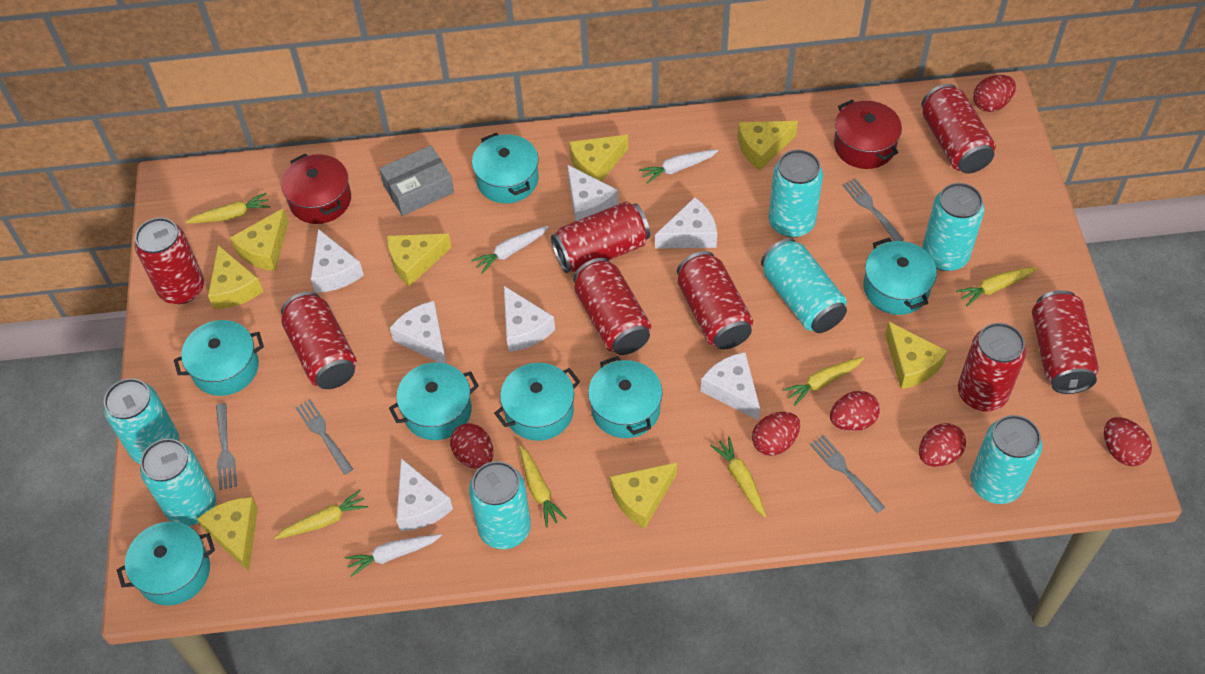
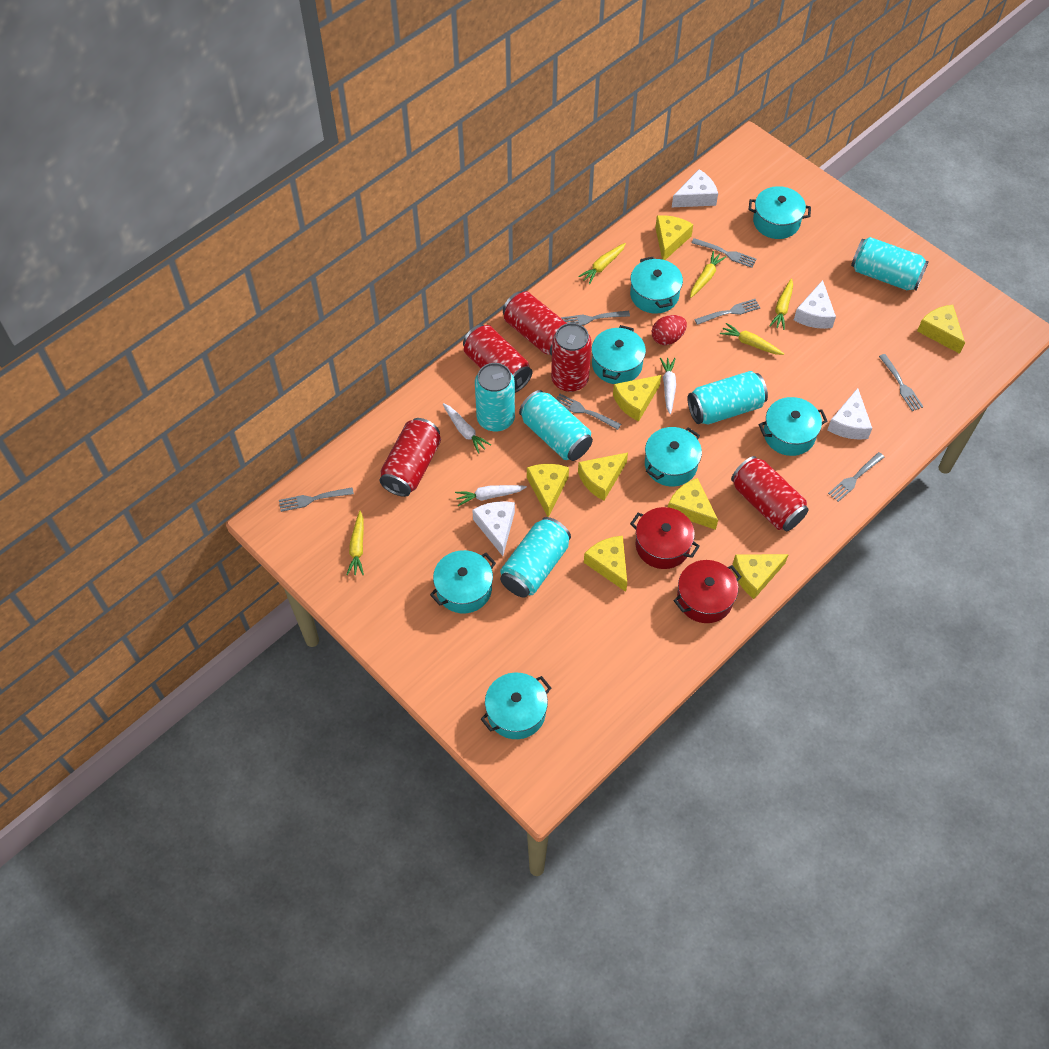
grey box: 1 -> 0
grey fork: 4 -> 7
red can: 8 -> 5
red egg: 6 -> 1
turquoise can: 7 -> 5
white cheese: 7 -> 4
yellow carrot: 6 -> 5

